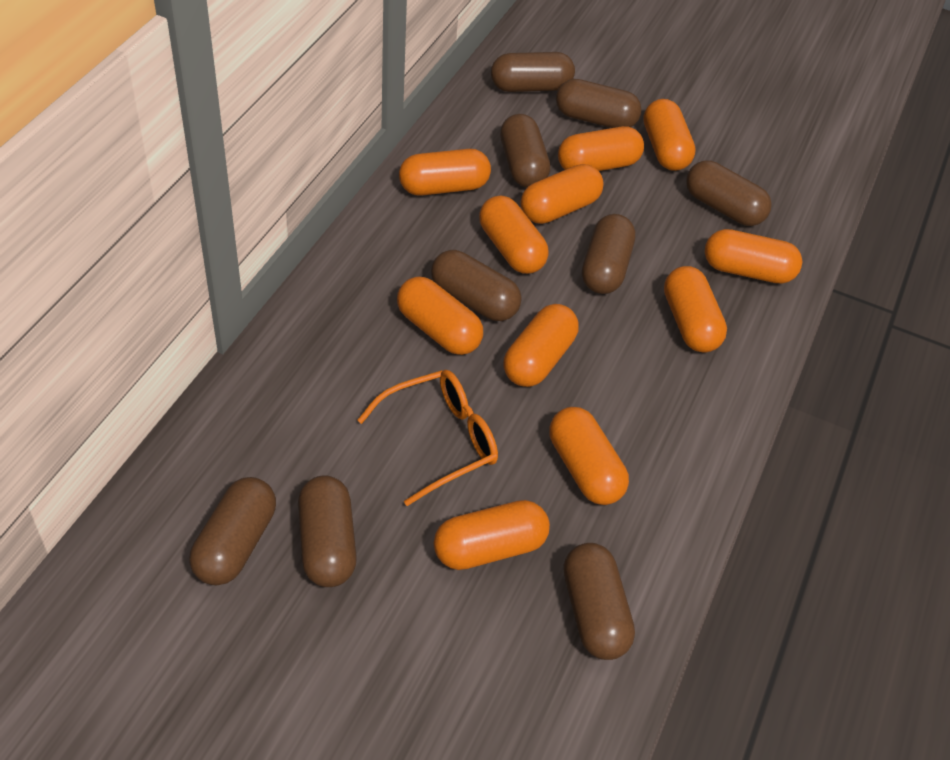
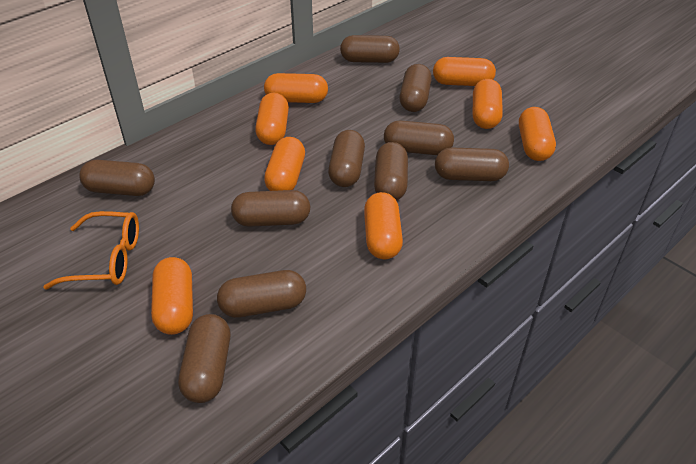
brown capsule: 9 -> 10
orange capsule: 11 -> 8

